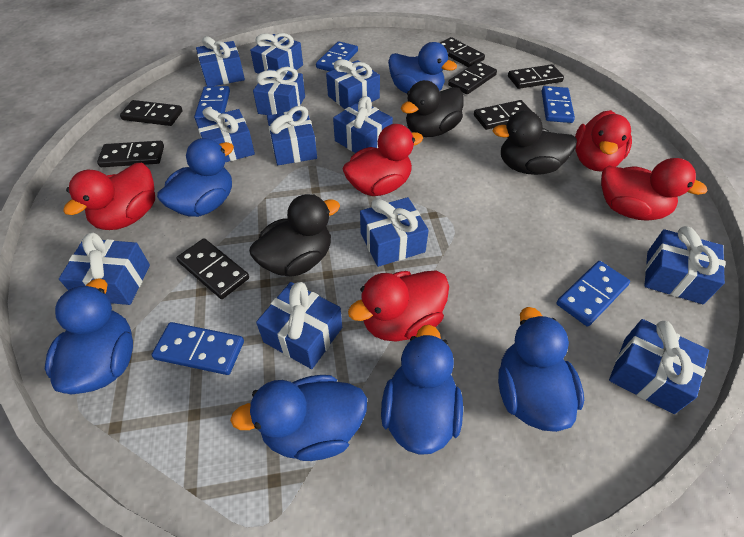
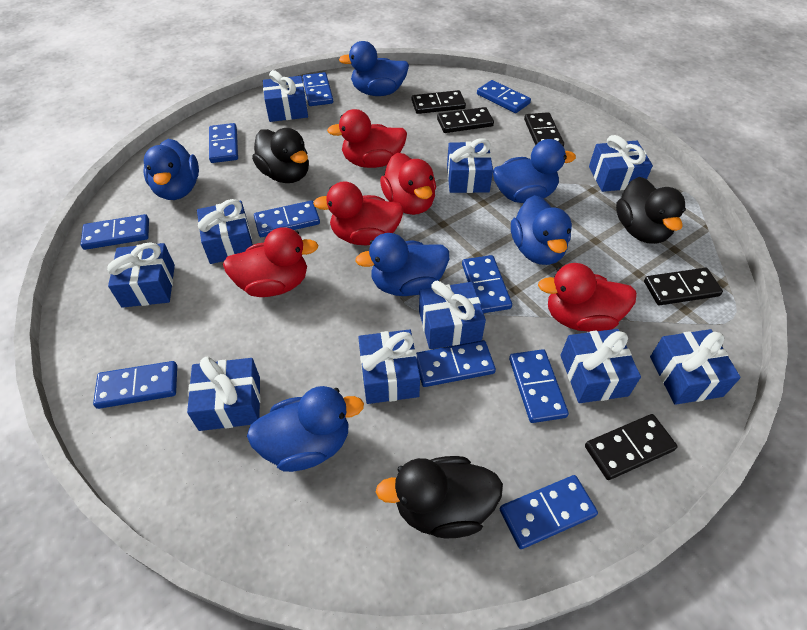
black domino: 7 -> 5
blue domino: 5 -> 10
blue gift: 12 -> 10

